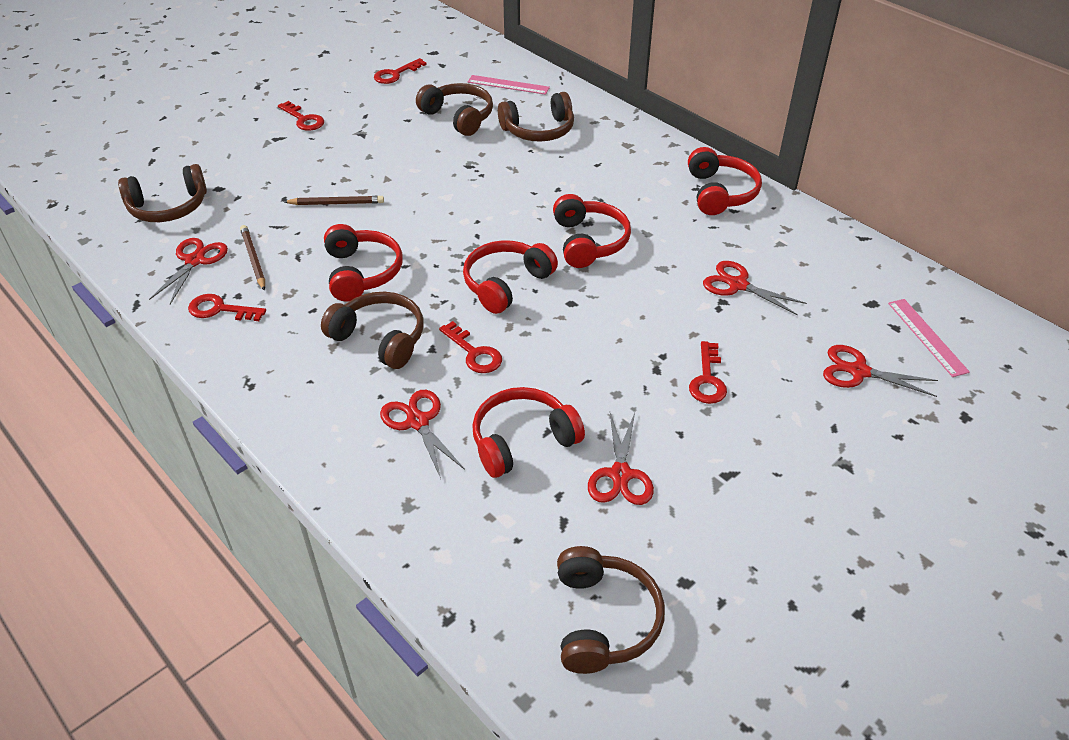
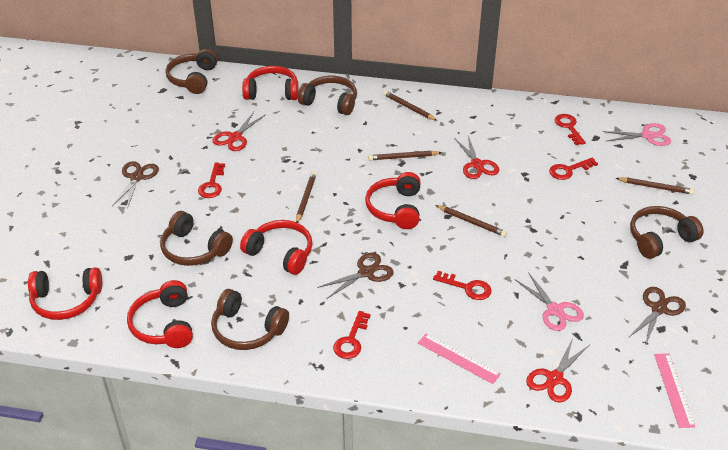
brown pencil: 2 -> 5
brown scissors: 0 -> 3
pink scissors: 0 -> 2
red scissors: 5 -> 3

